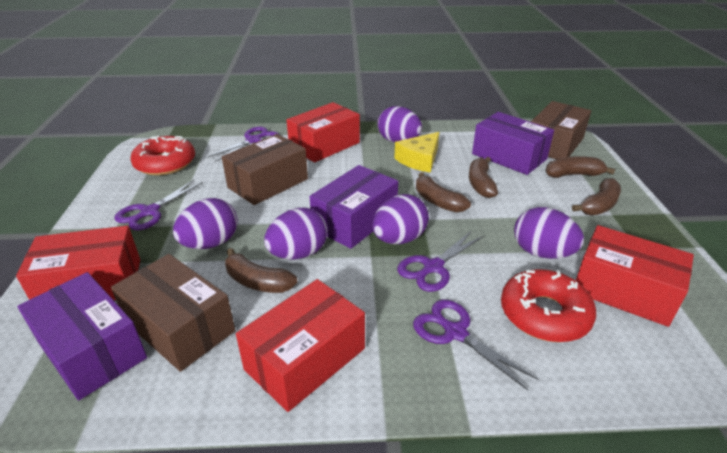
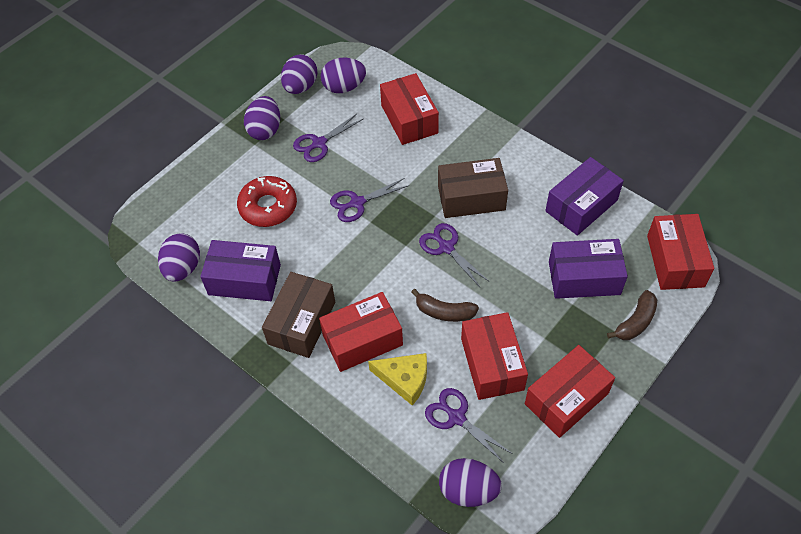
brown banana: 5 -> 2
brown box: 3 -> 2
red box: 4 -> 5
red donut: 2 -> 1

